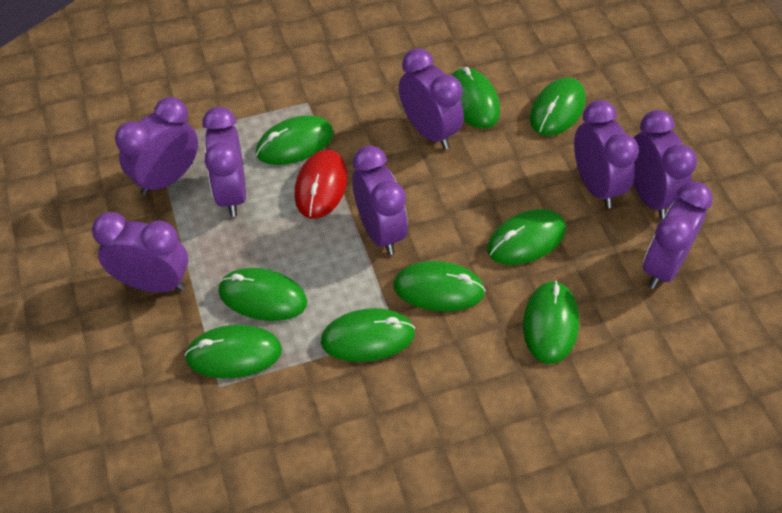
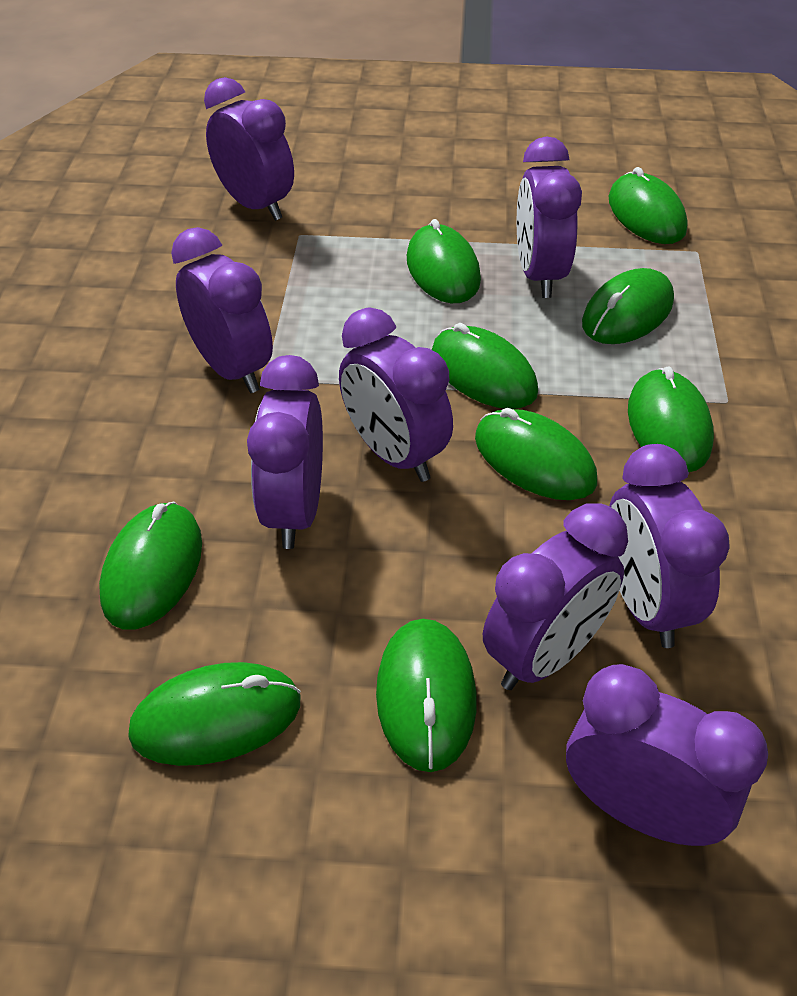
red mouse: 1 -> 0

